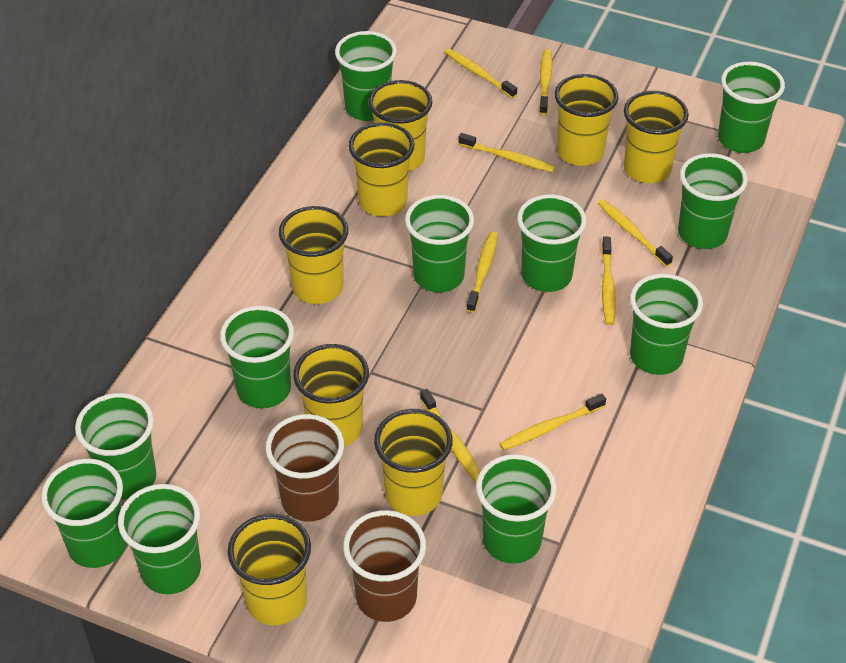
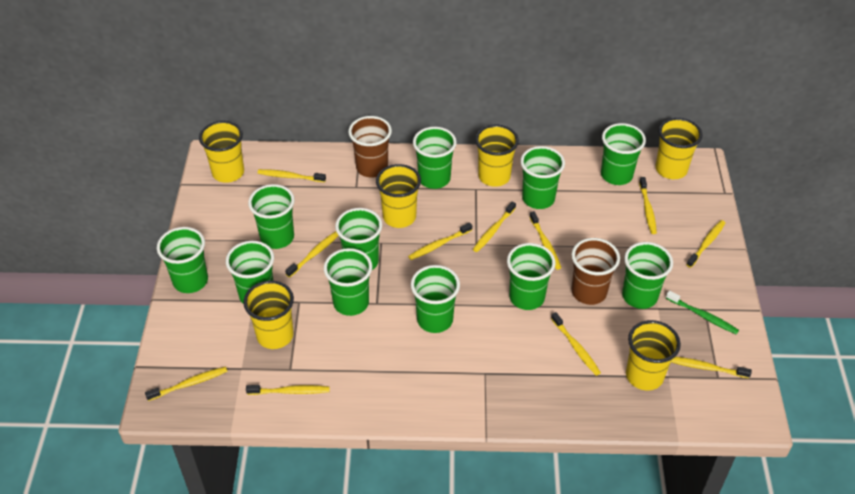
green toothbrush: 0 -> 1
yellow cup: 8 -> 6
yellow toothbrush: 8 -> 11

